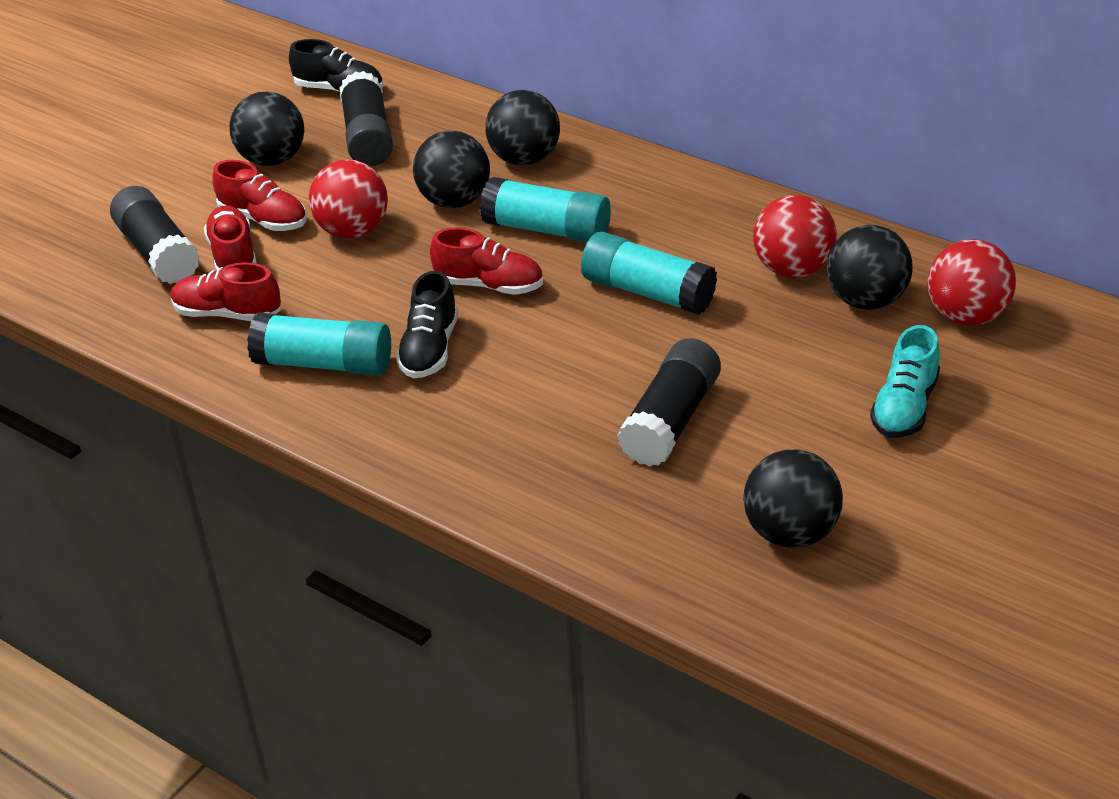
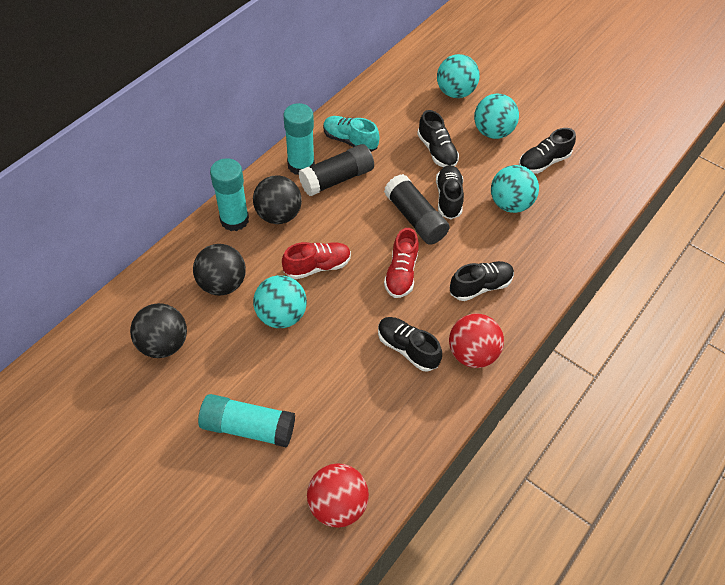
black ball: 5 -> 3
black glue stick: 3 -> 2
black shoe: 2 -> 5
red ball: 3 -> 2
red shoe: 4 -> 2
turquoise ball: 0 -> 4

